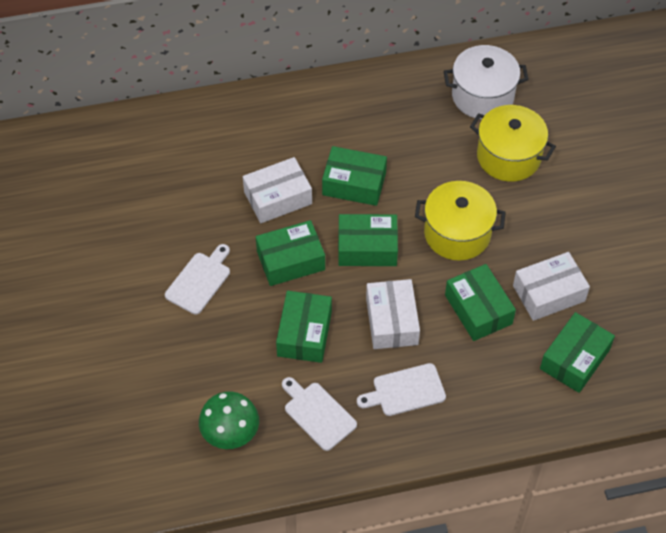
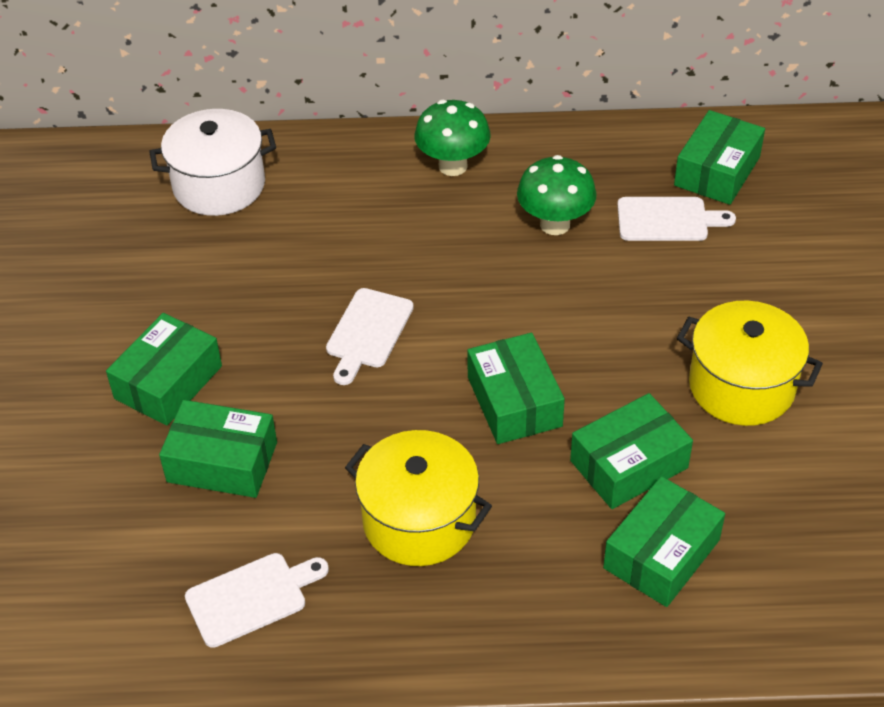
green mushroom: 1 -> 2
white box: 3 -> 0

